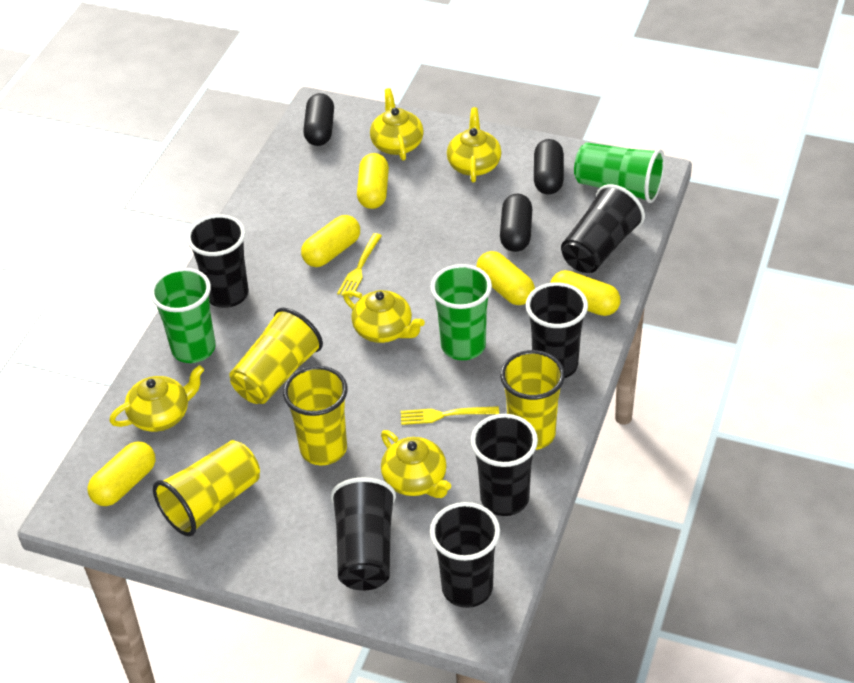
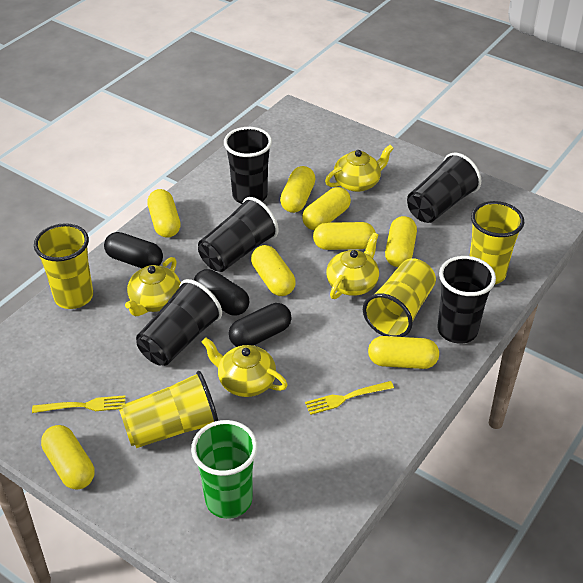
black cup: 6 -> 5
green cup: 3 -> 1
yellow capsule: 5 -> 8
yellow teapot: 5 -> 4

